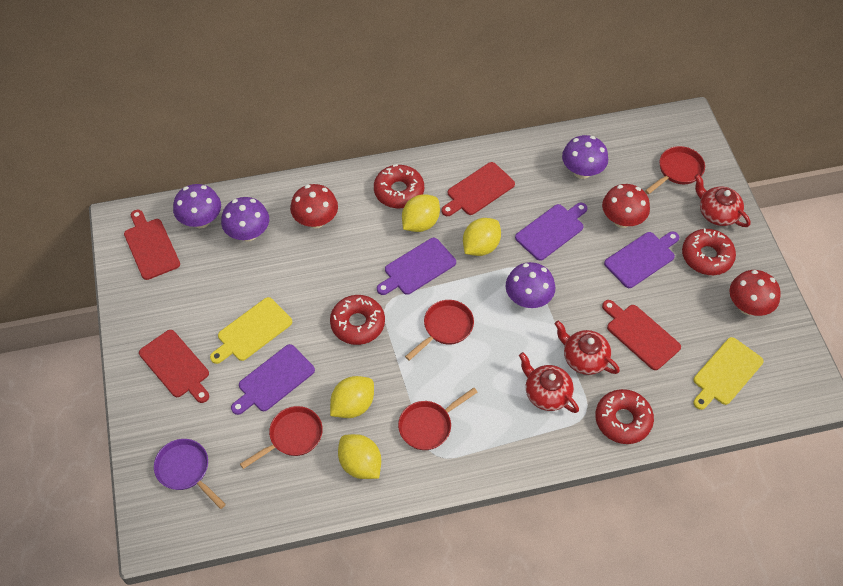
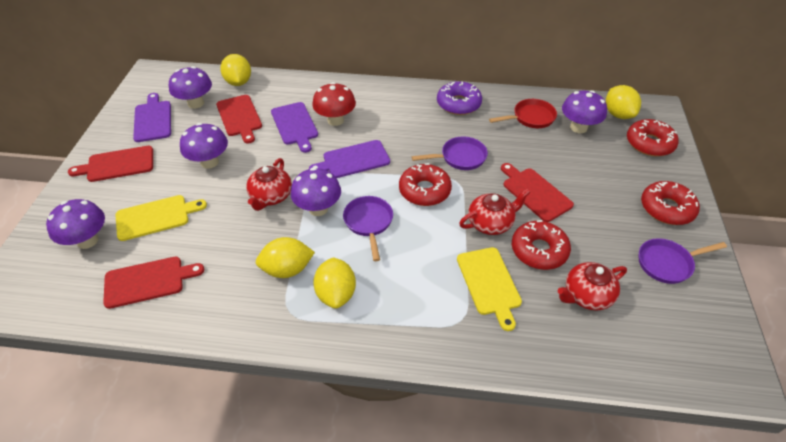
purple cutting board: 4 -> 3
purple donut: 0 -> 1
purple mushroom: 4 -> 5
purple pan: 1 -> 3
red mushroom: 3 -> 1
red pan: 4 -> 1

